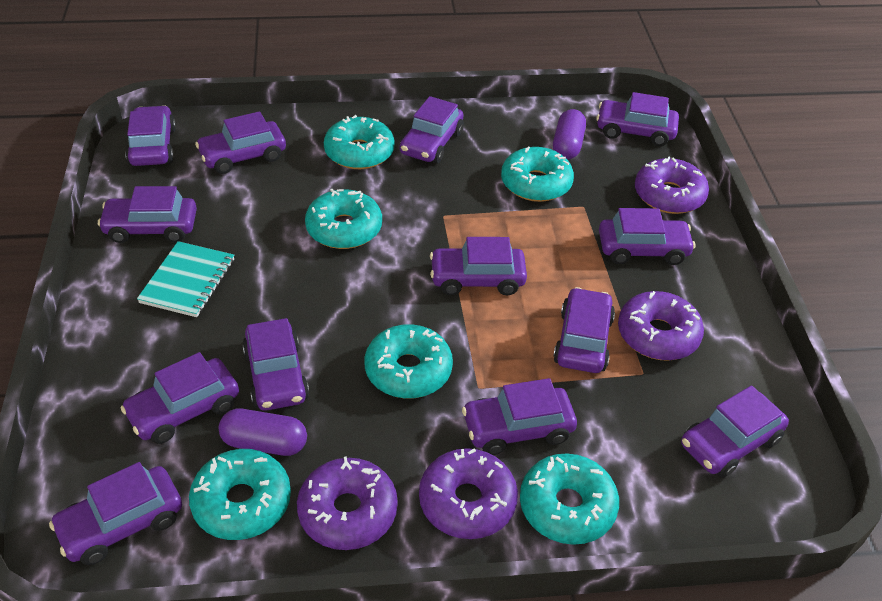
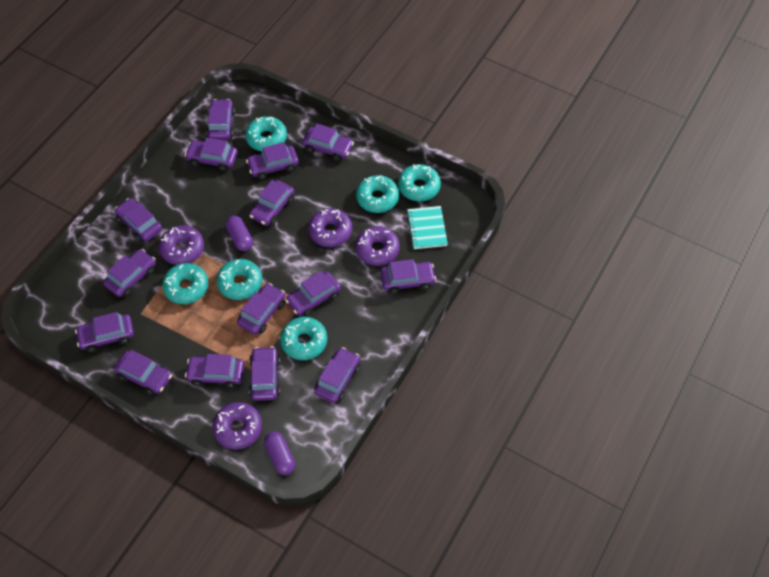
purple car: 13 -> 15

